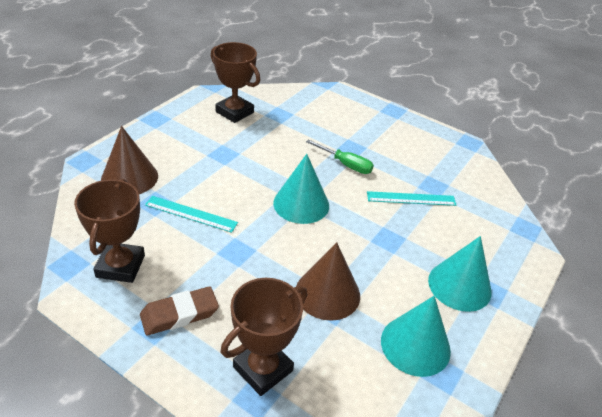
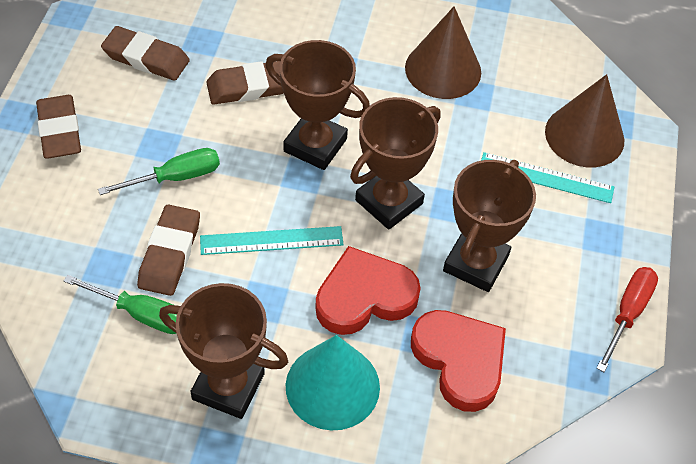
brown eraser: 1 -> 4
brown trophy: 3 -> 4
green screwdriver: 1 -> 2
red heart: 0 -> 2
red screwdriver: 0 -> 1
turquoise cone: 3 -> 1

